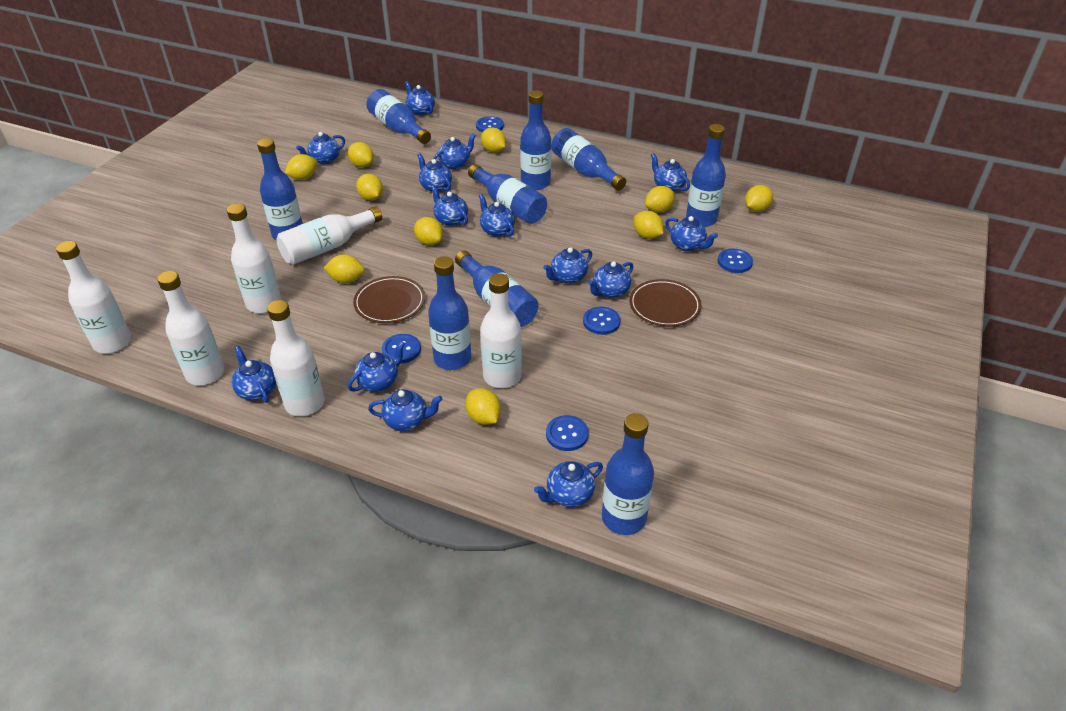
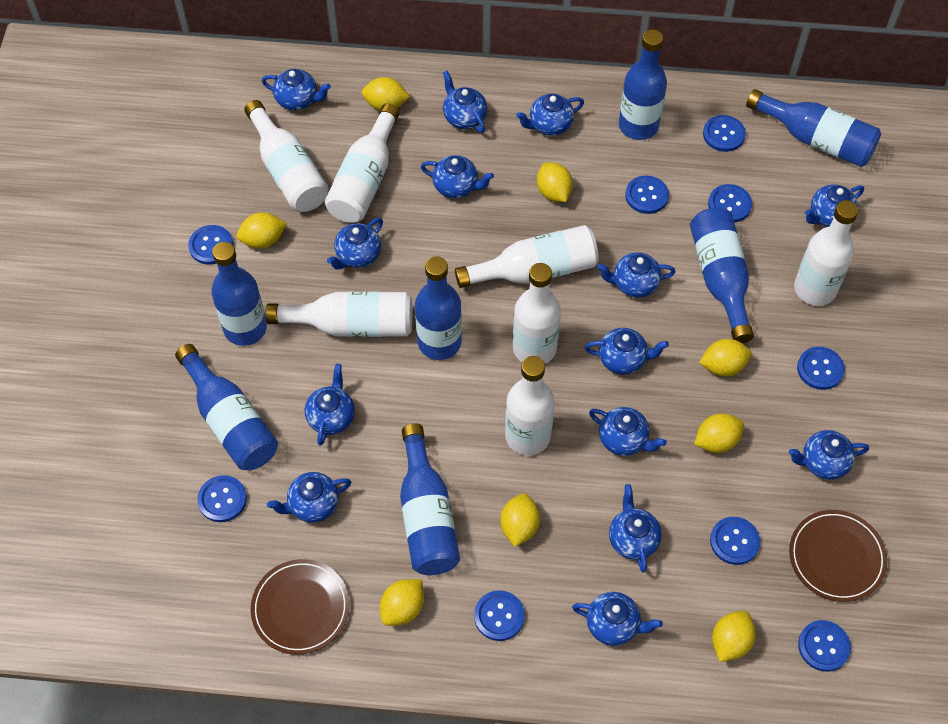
blue bottle: 9 -> 7
blue button: 5 -> 9
white bottle: 6 -> 7
yellow lemon: 10 -> 8

